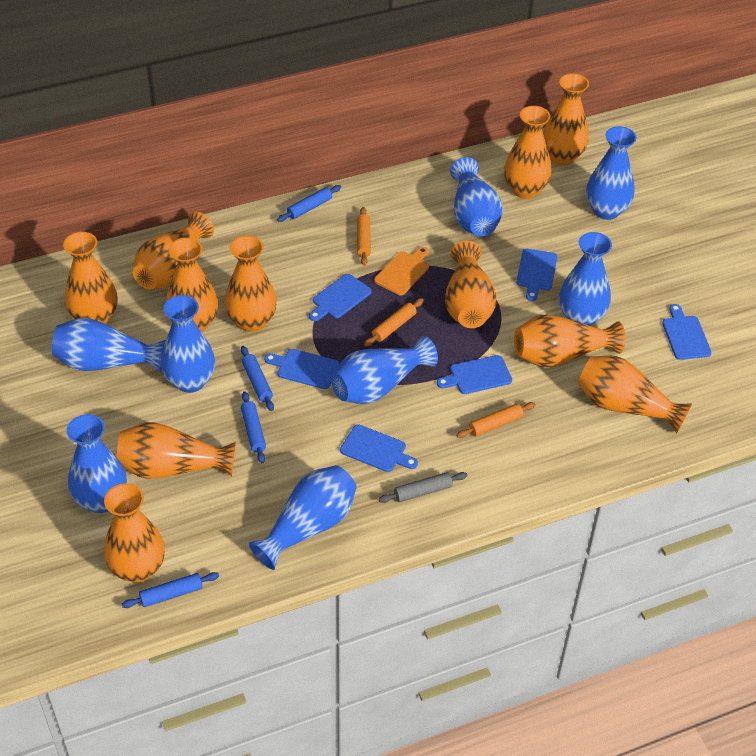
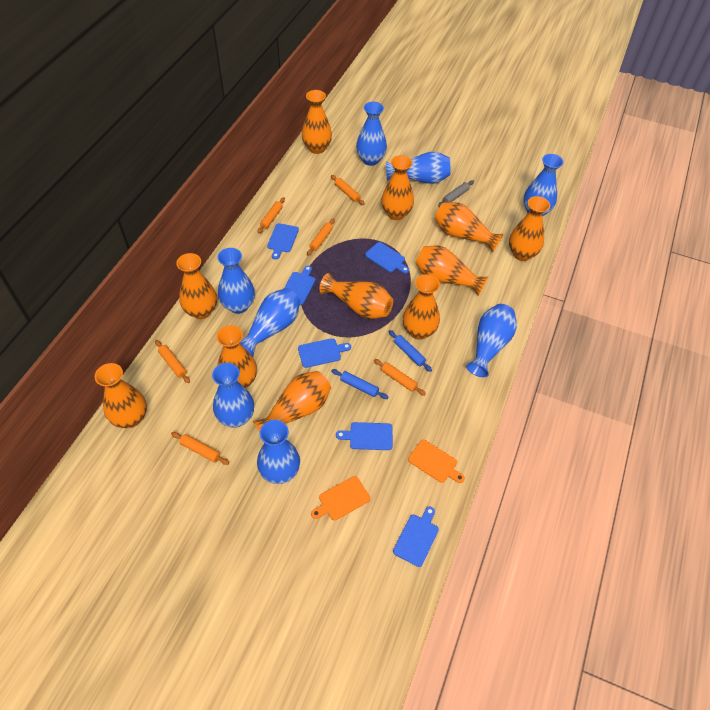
blue rolling pin: 4 -> 2
orange cutting board: 1 -> 2
orange rolling pin: 3 -> 6

